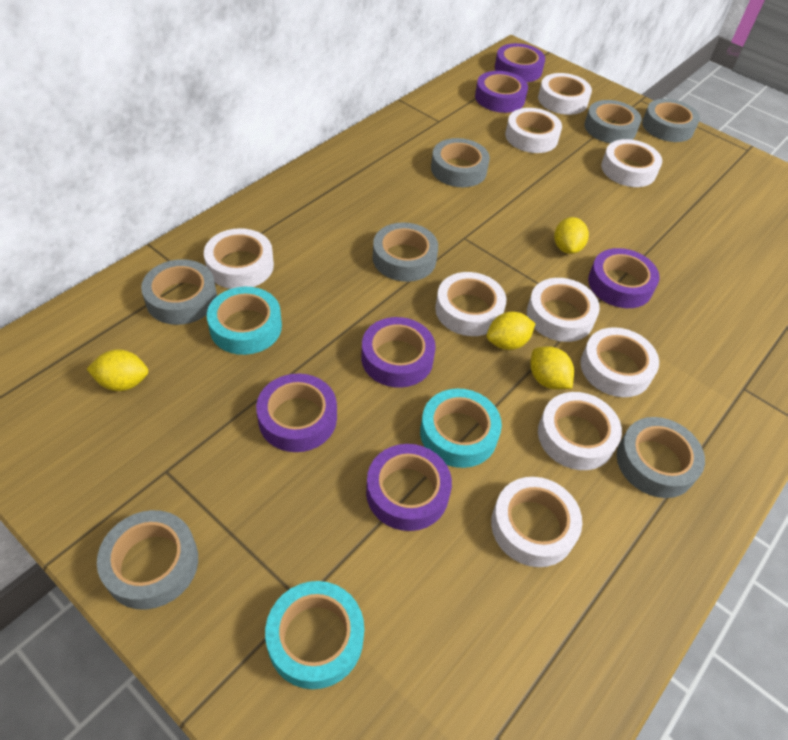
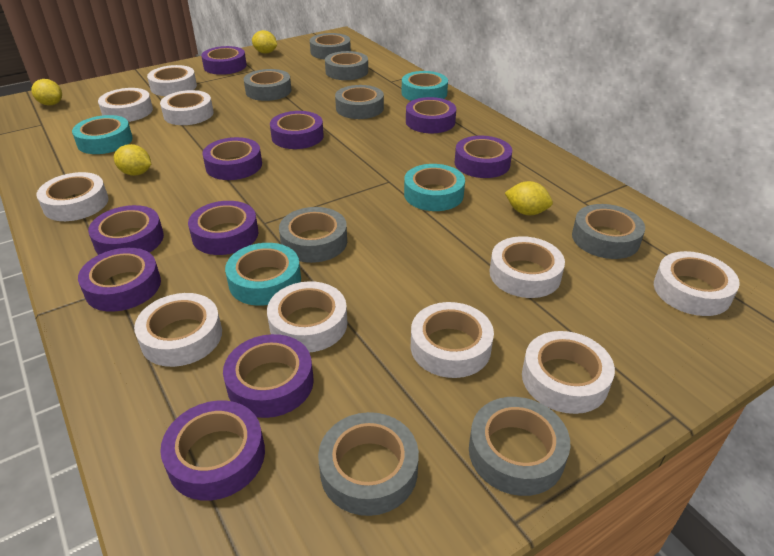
grey tape: 7 -> 8
purple tape: 6 -> 10
turquoise tape: 3 -> 4
white tape: 9 -> 10

